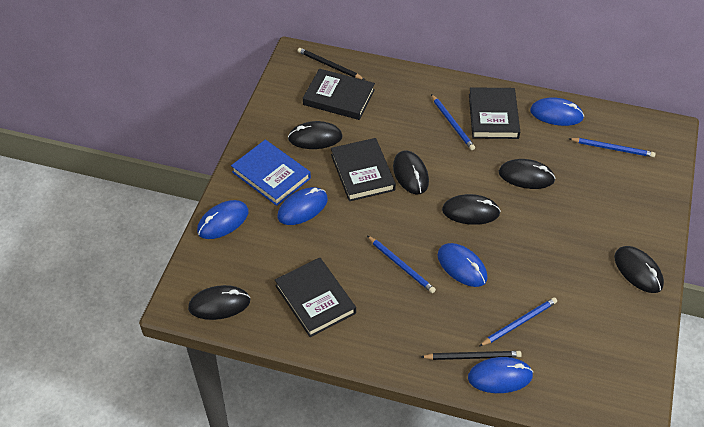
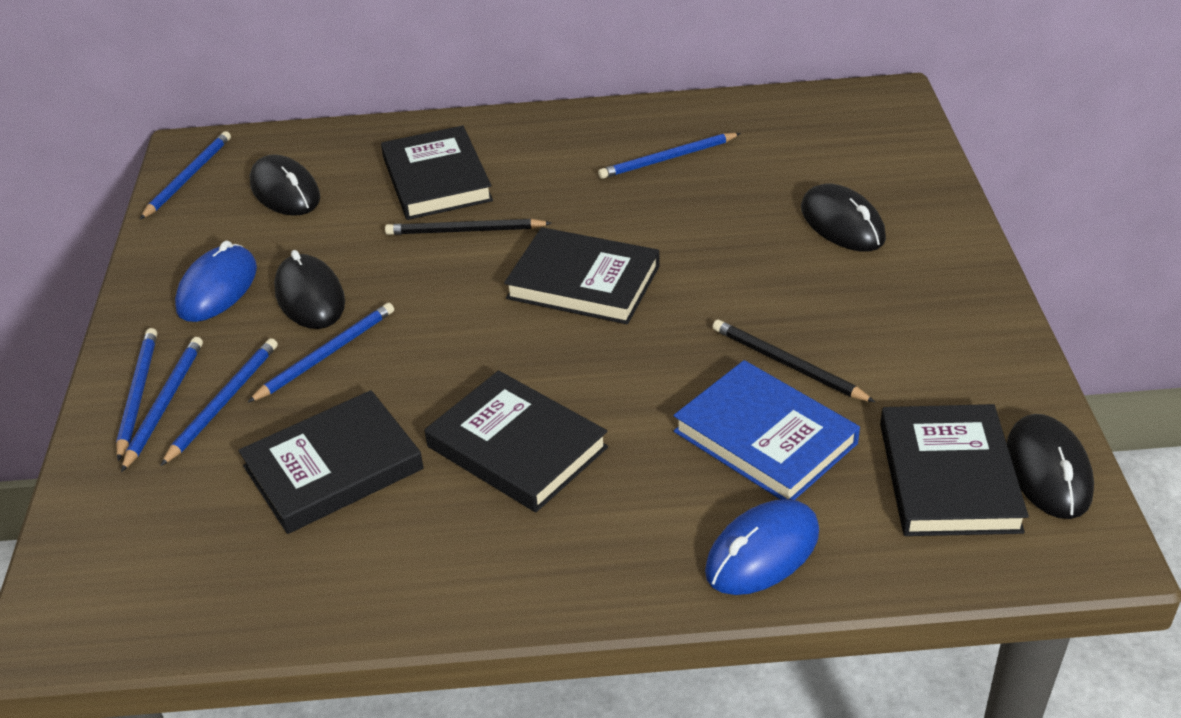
black book: 4 -> 5
black mouse: 6 -> 4
blue mouse: 5 -> 2
blue pencil: 4 -> 6

